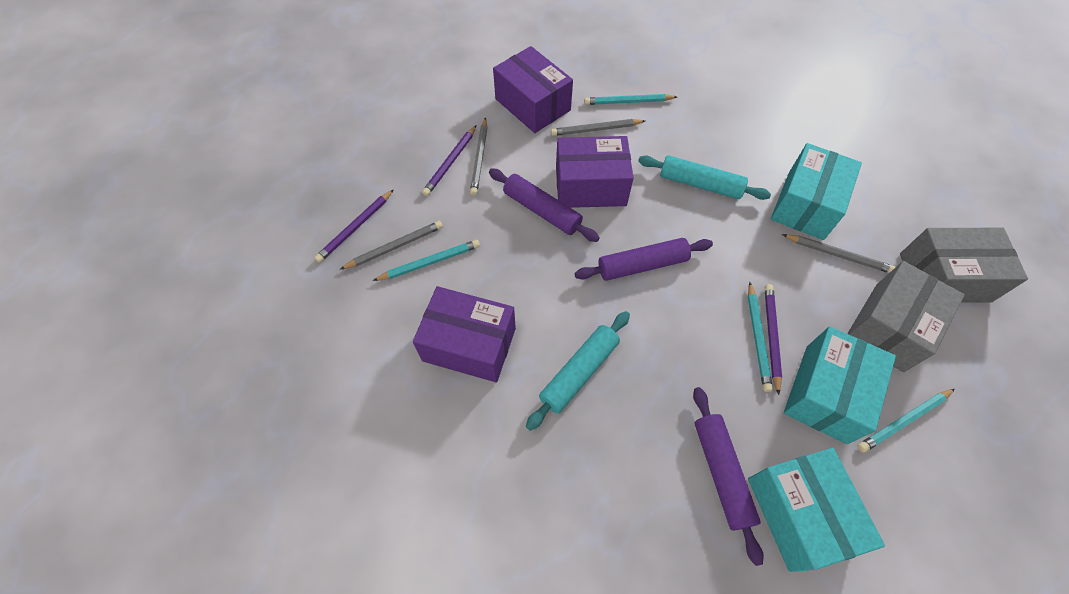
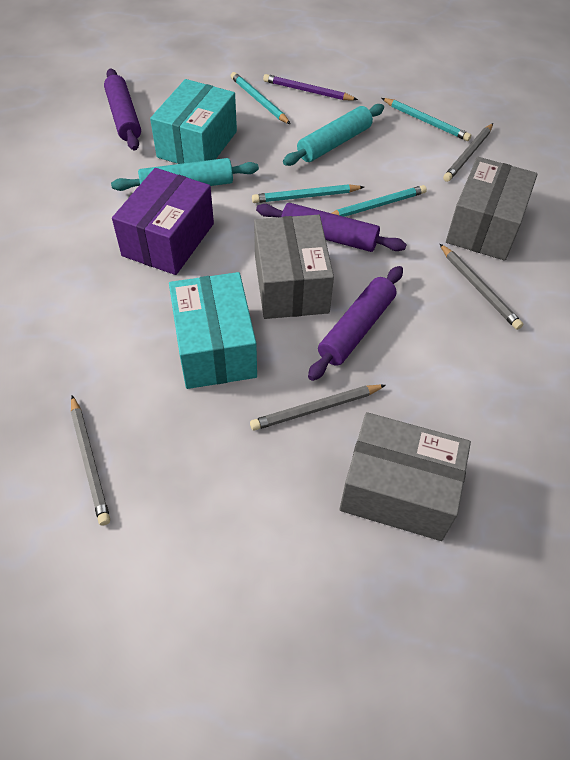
grey box: 2 -> 3
purple box: 3 -> 1
purple pencil: 3 -> 1
turquoise box: 3 -> 2

